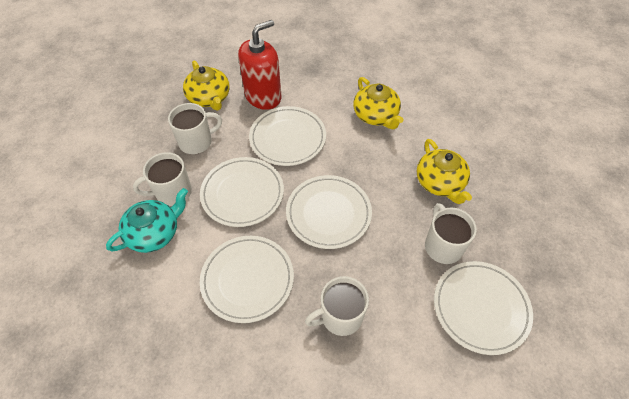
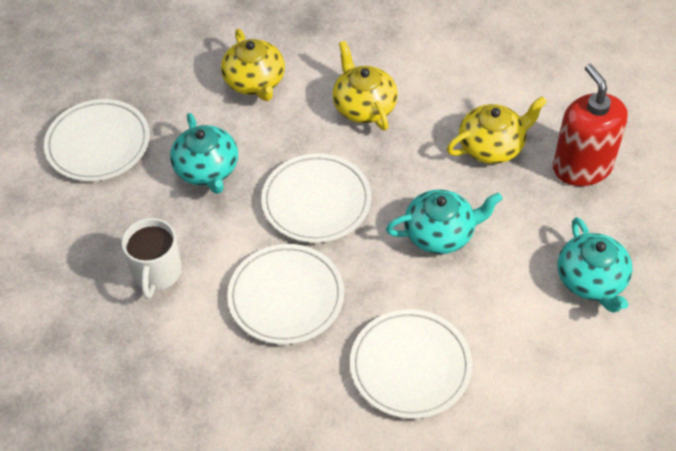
turquoise teapot: 1 -> 3
white mug: 4 -> 1
white plate: 5 -> 4

